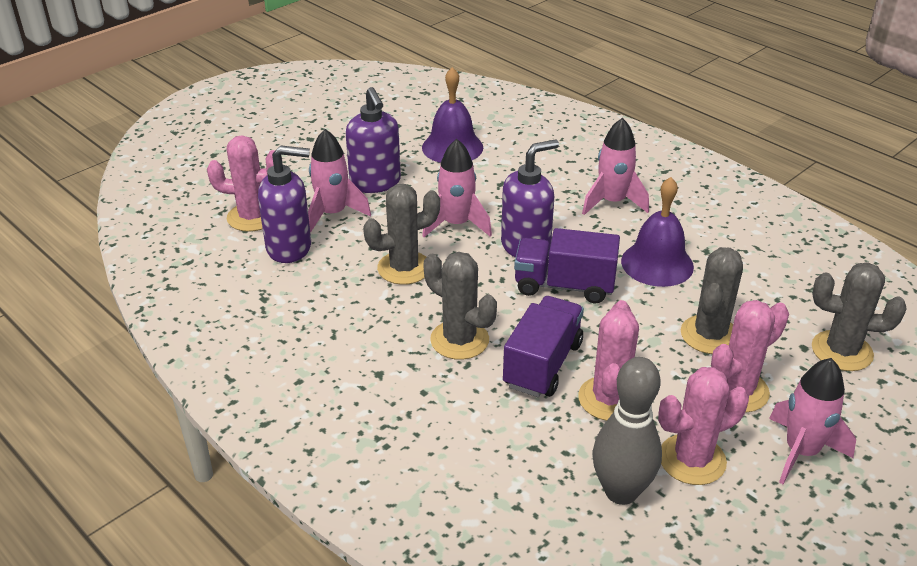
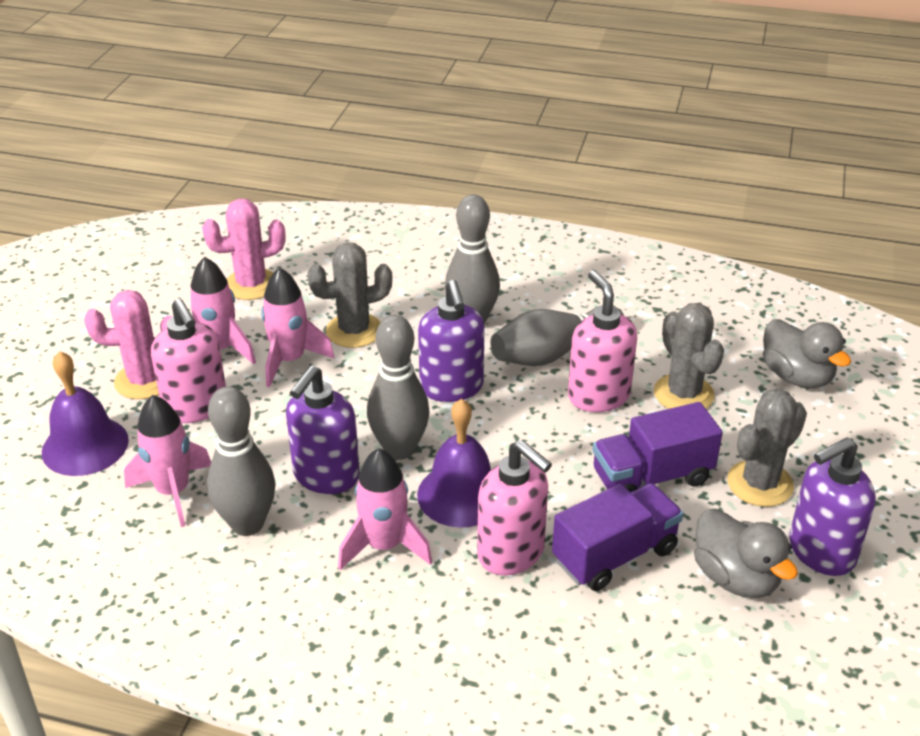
grey bowling pin: 1 -> 4
grey cactus: 4 -> 3
grey duck: 0 -> 2
pink cactus: 4 -> 2
pink soap dispenser: 0 -> 3

